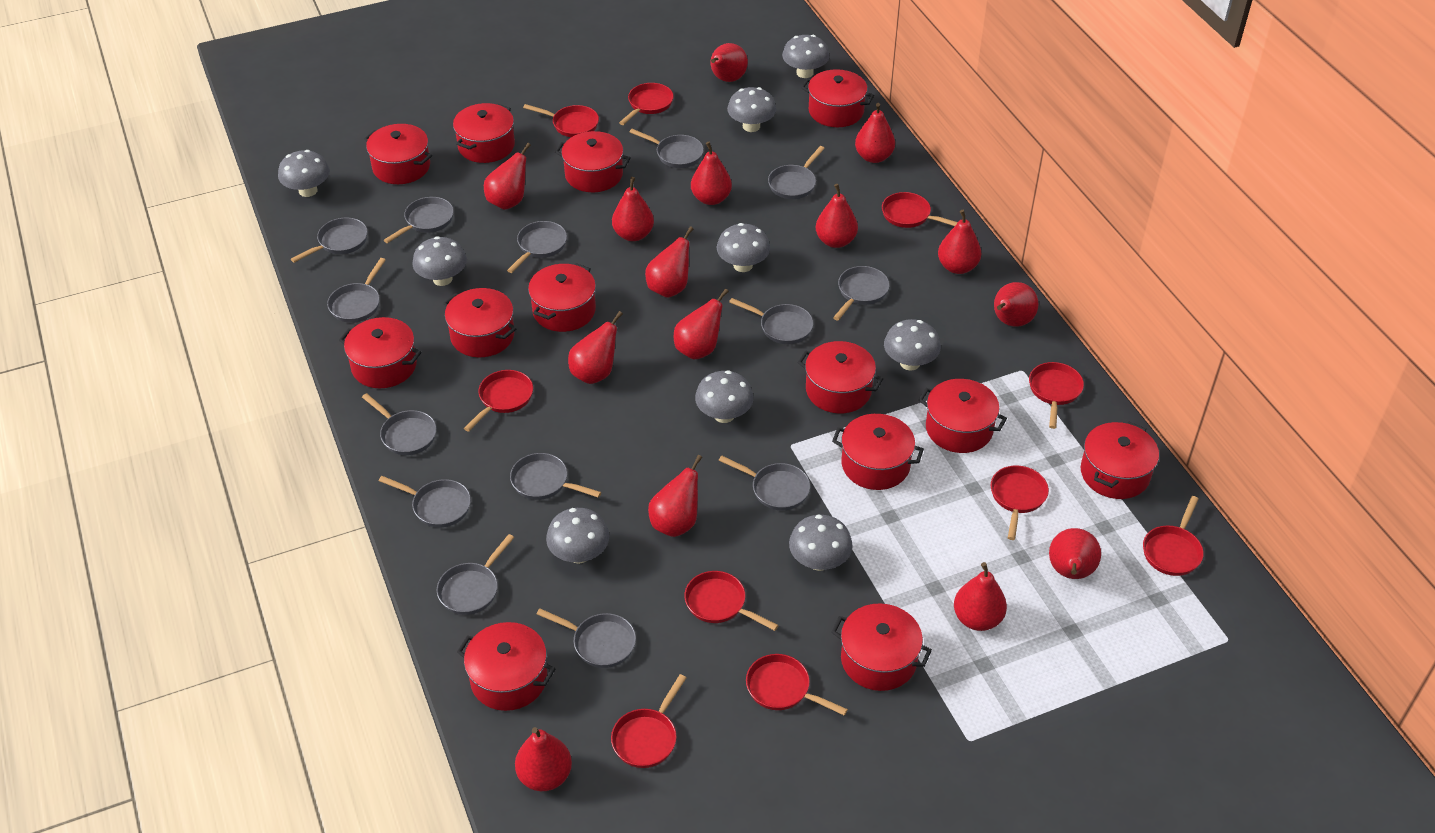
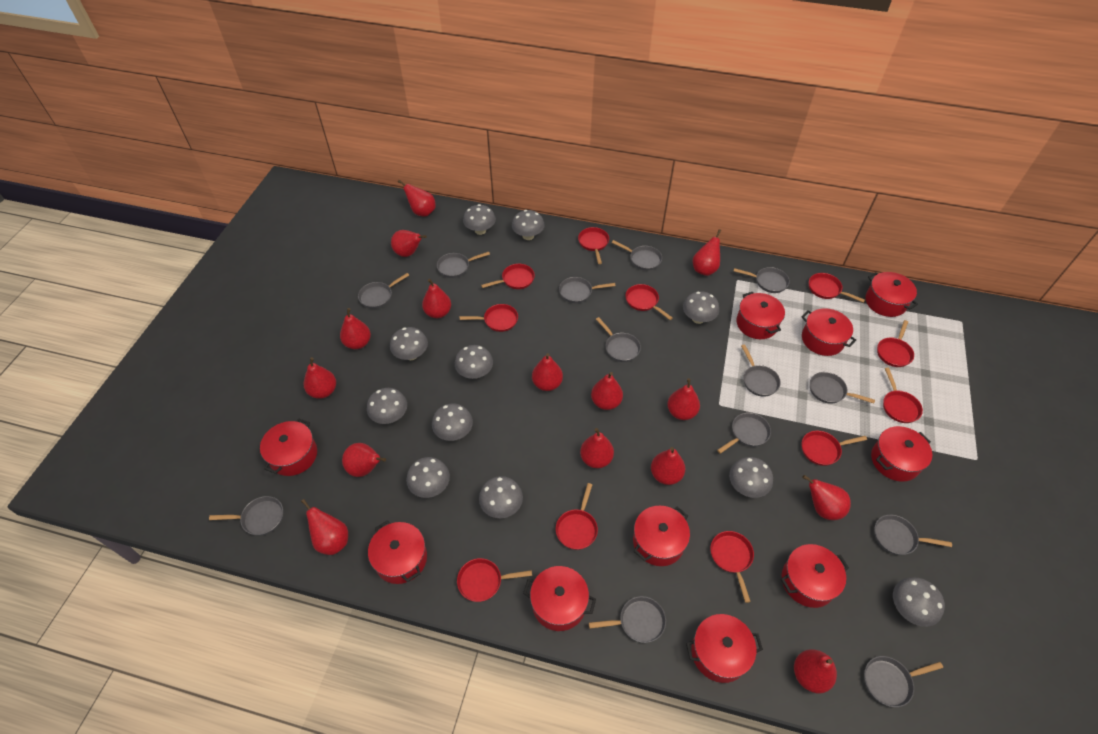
grey mushroom: 9 -> 11
grey pan: 14 -> 13
red pan: 10 -> 11
red pot: 13 -> 10

